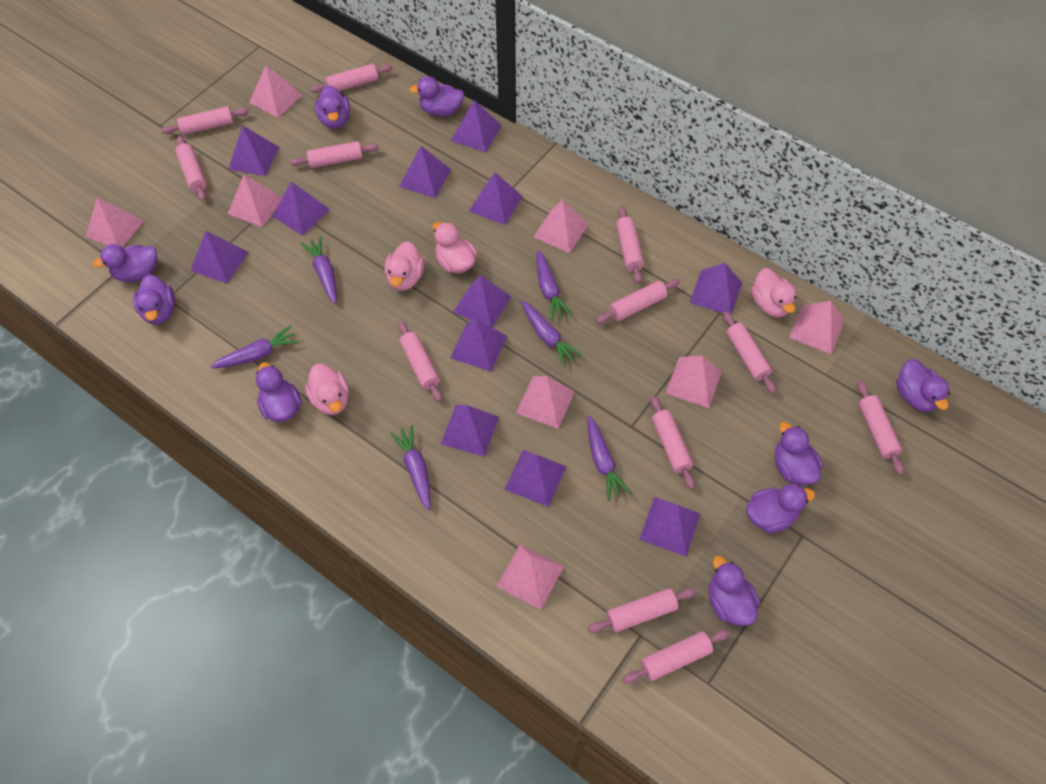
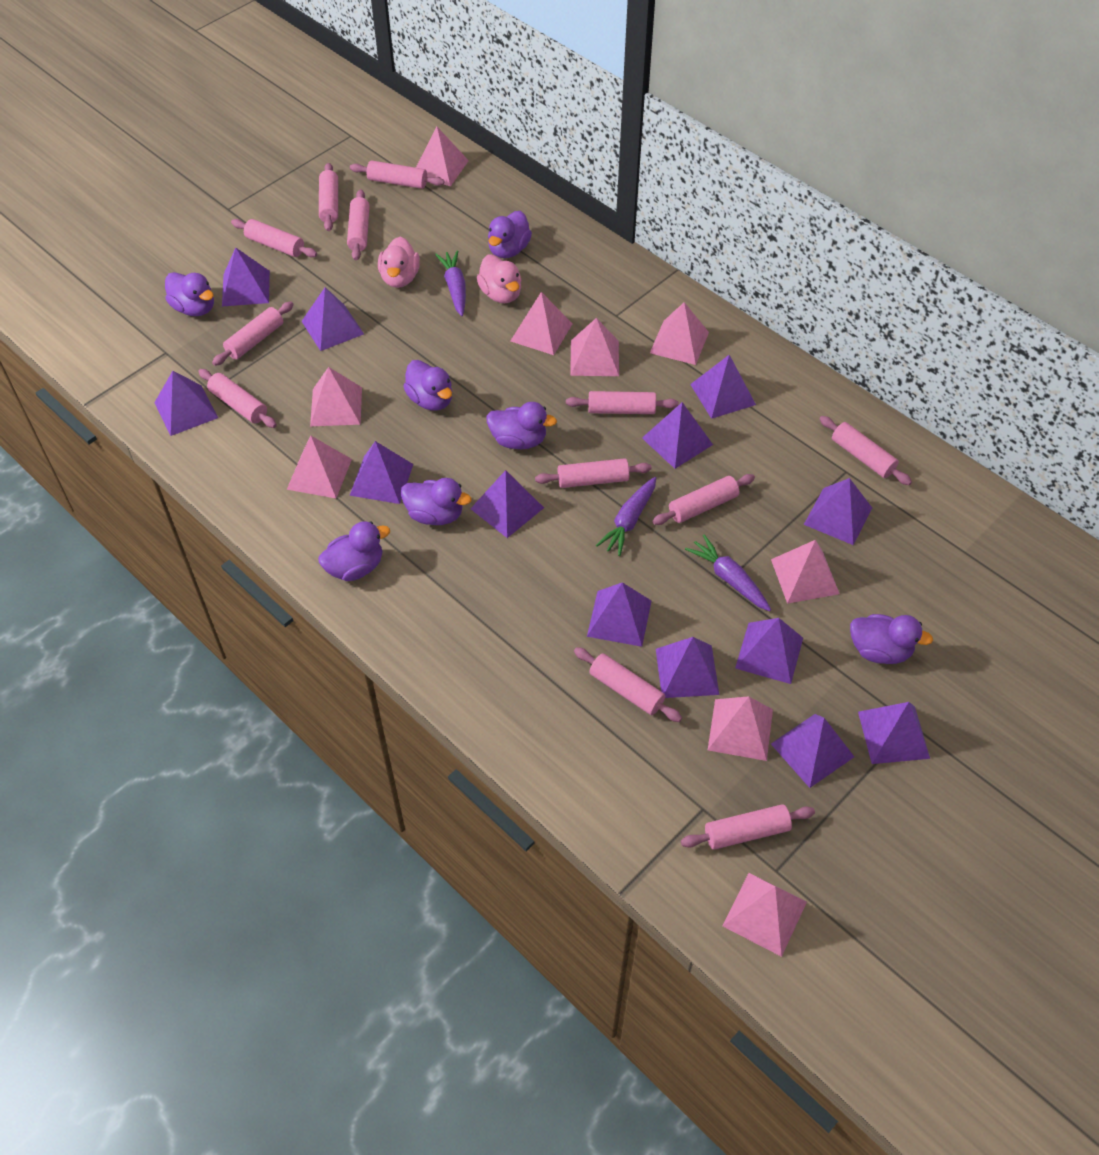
pink duck: 4 -> 2
pink pyramid: 8 -> 9
purple carrot: 6 -> 3
purple duck: 9 -> 7
purple pyramid: 12 -> 13

